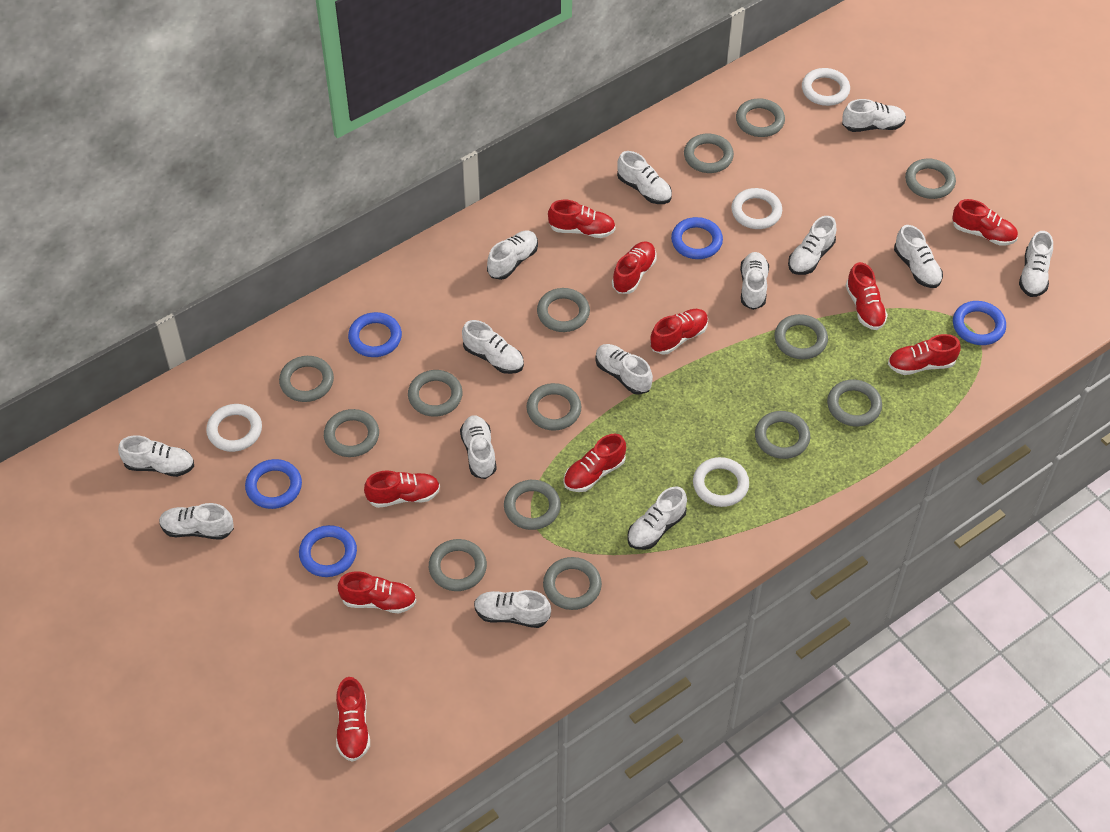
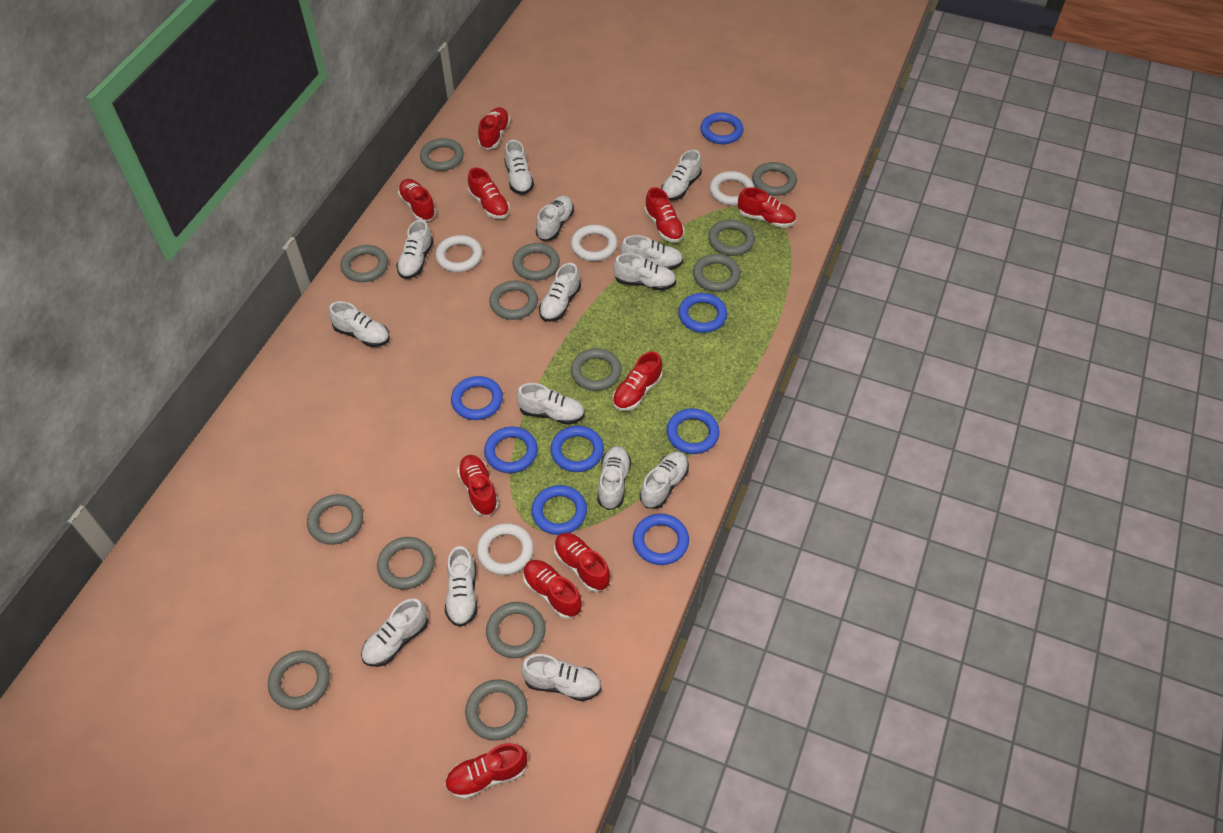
blue ring: 5 -> 8
grey ring: 14 -> 13

